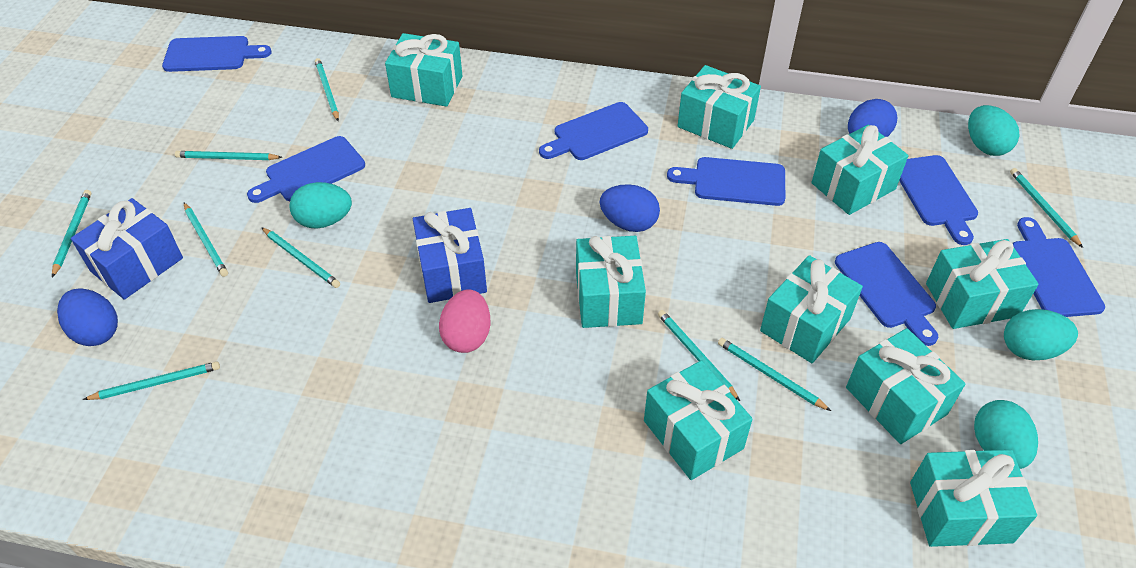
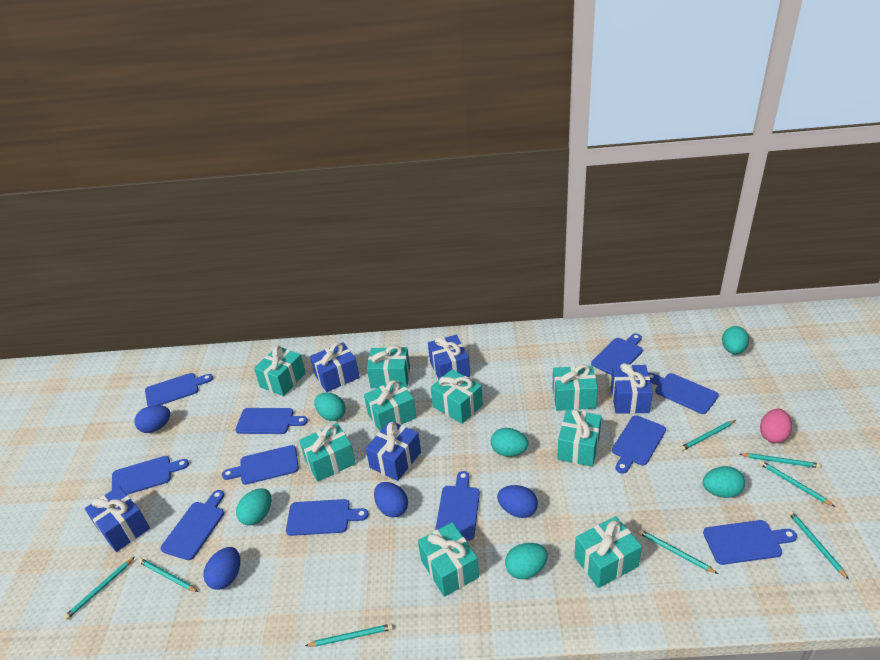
blue cutting board: 7 -> 11
blue egg: 3 -> 4
blue gift: 2 -> 5
turquoise egg: 4 -> 6
turquoise pencil: 9 -> 8

